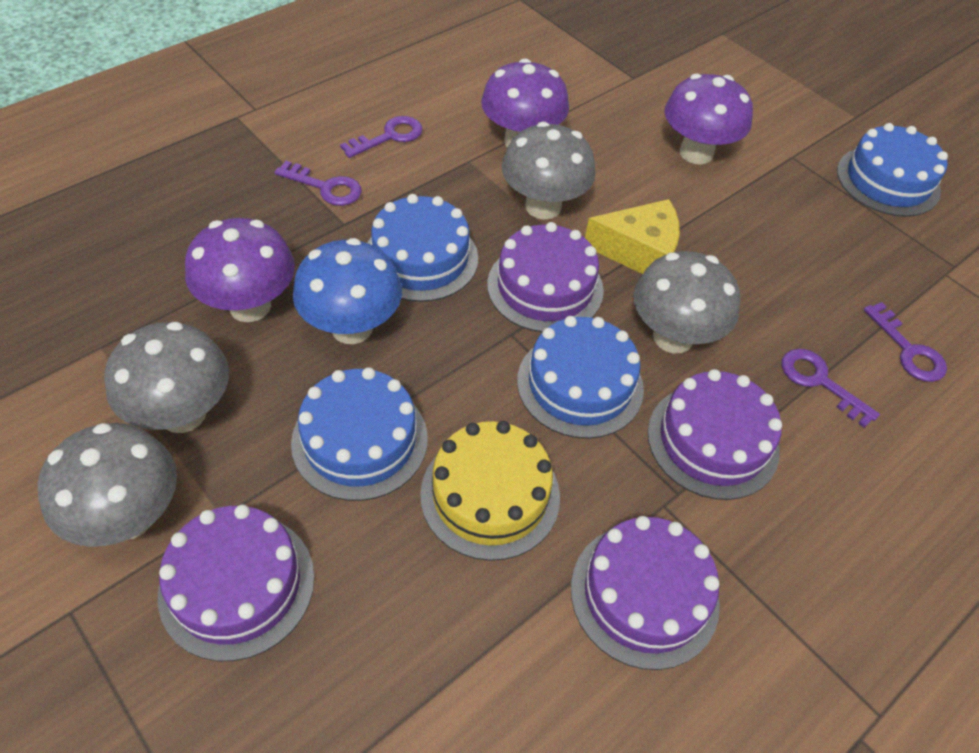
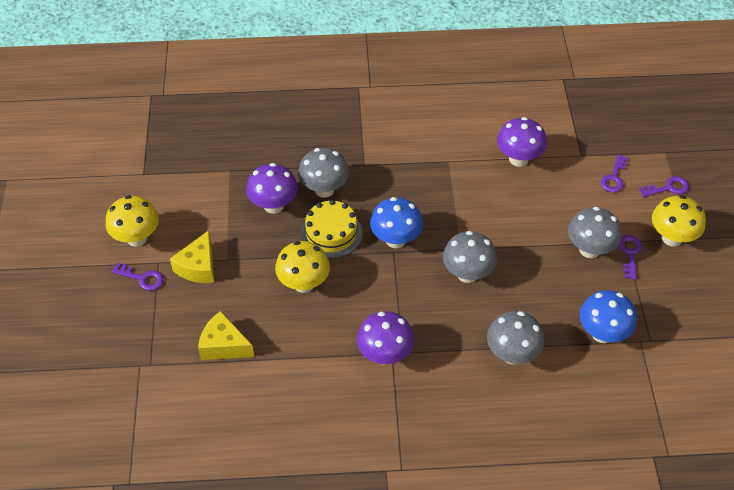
blue cake: 4 -> 0
blue mushroom: 1 -> 2
purple cake: 4 -> 0
yellow cheese: 1 -> 2
yellow mushroom: 0 -> 3

